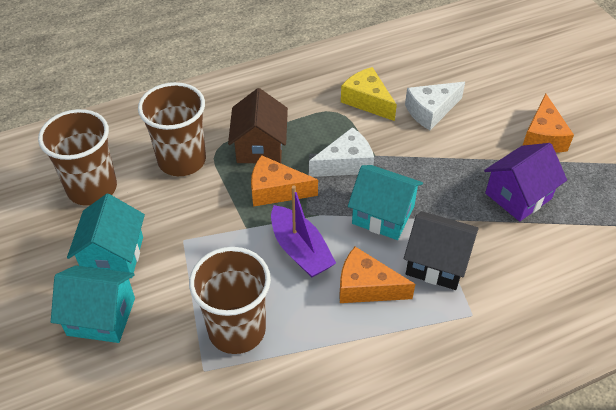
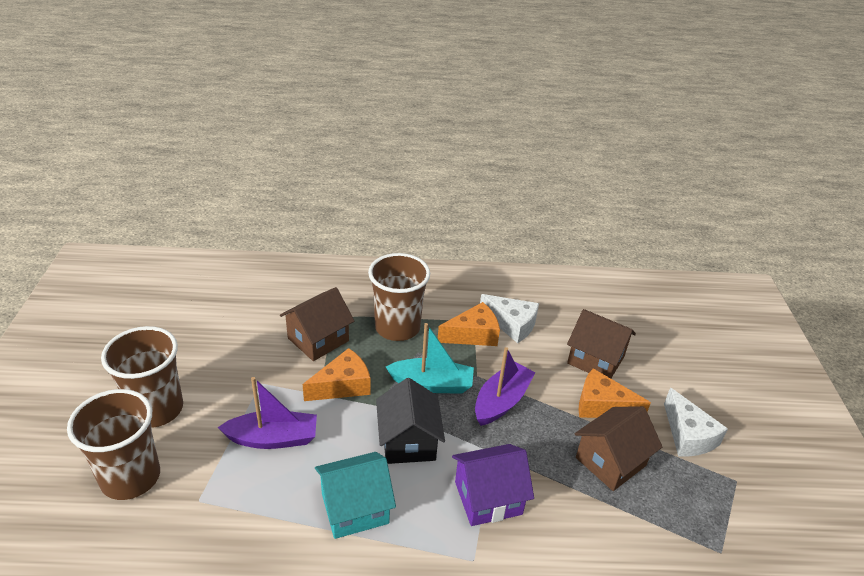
brown house: 1 -> 3
purple boat: 1 -> 2
turquoise boat: 0 -> 1
turquoise house: 3 -> 1
yellow cheese: 1 -> 0

